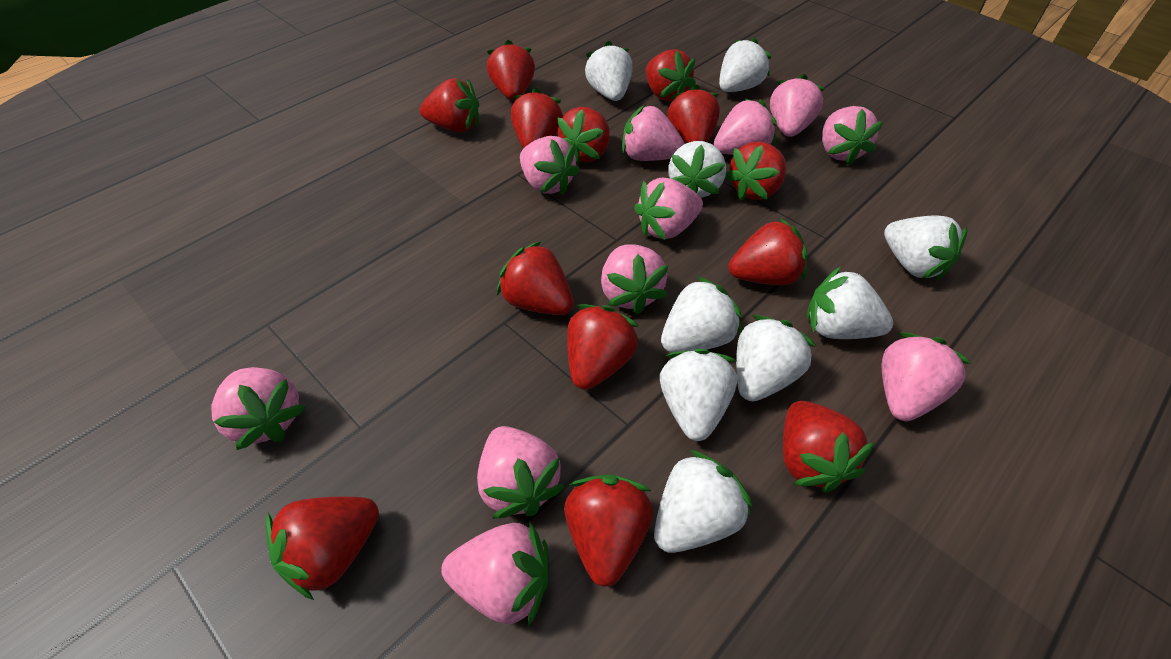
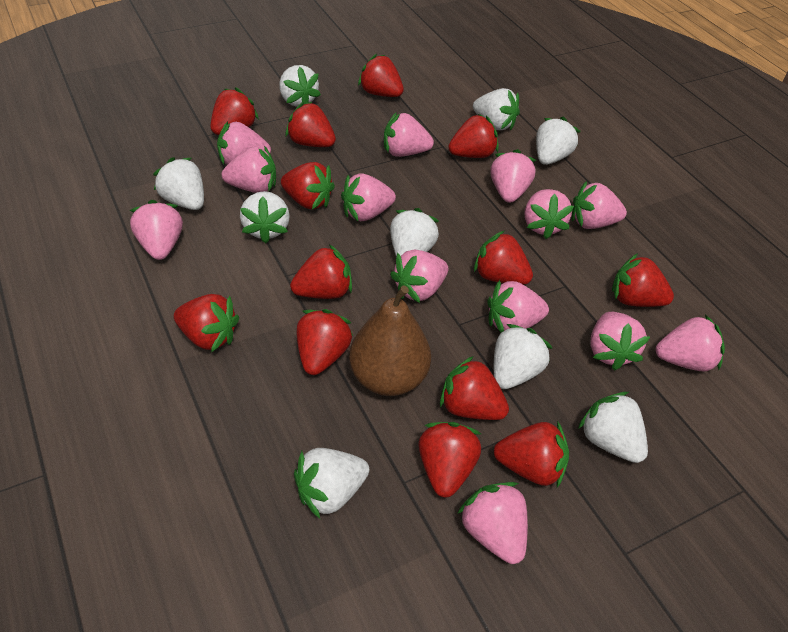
brown pear: 0 -> 1
pink strawberry: 11 -> 13

